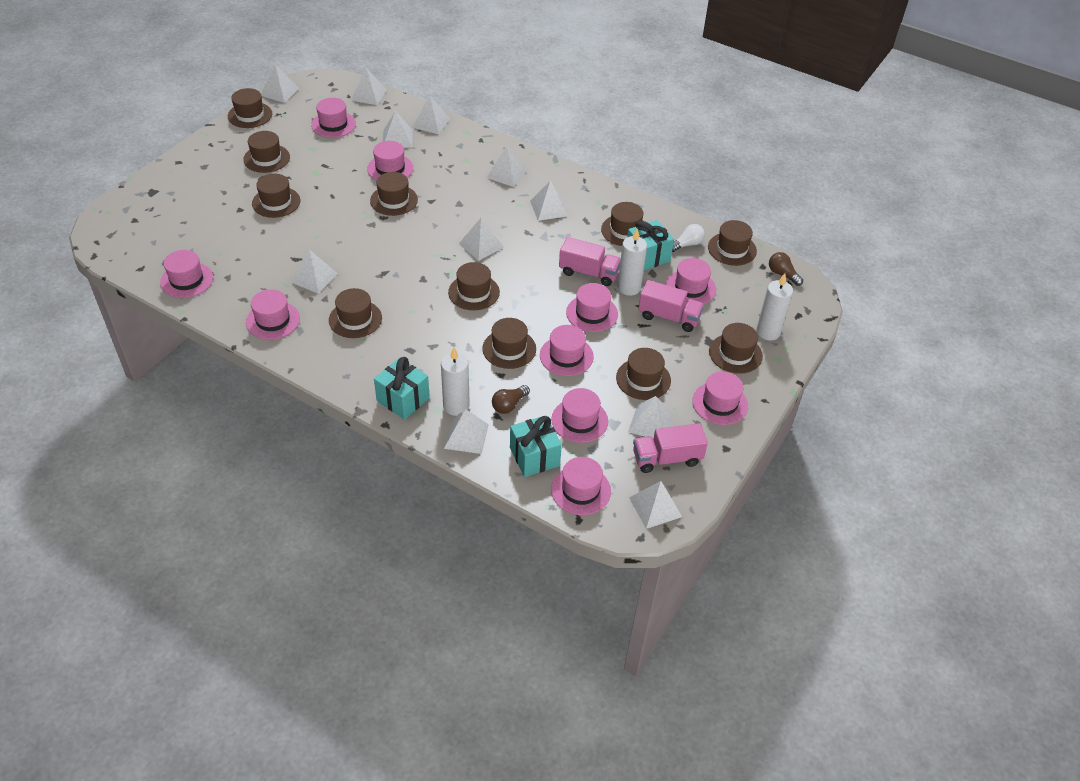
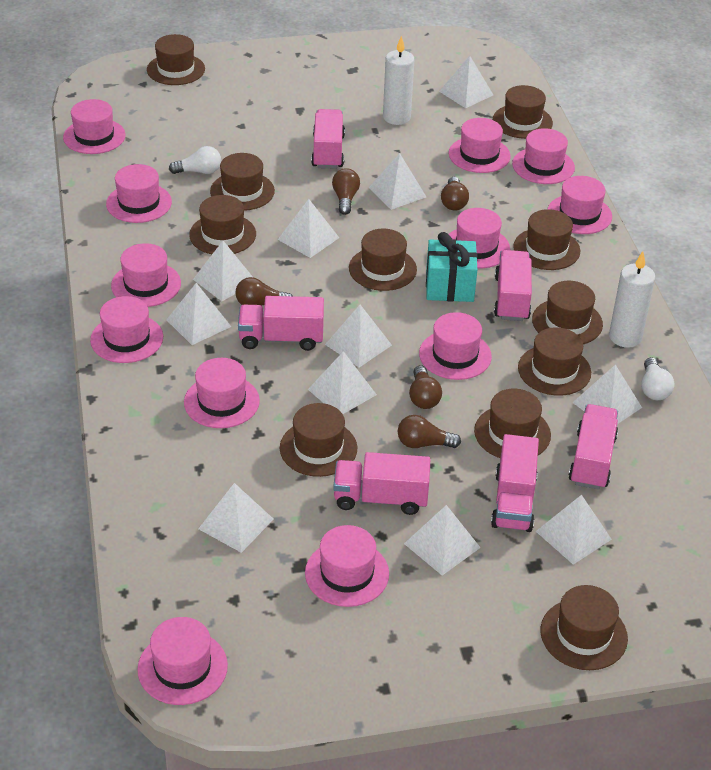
brown light bulb: 2 -> 5
pink hat: 10 -> 12
pink truck: 3 -> 6
turquoise gift: 3 -> 1
white candle: 3 -> 2
white light bulb: 1 -> 2

